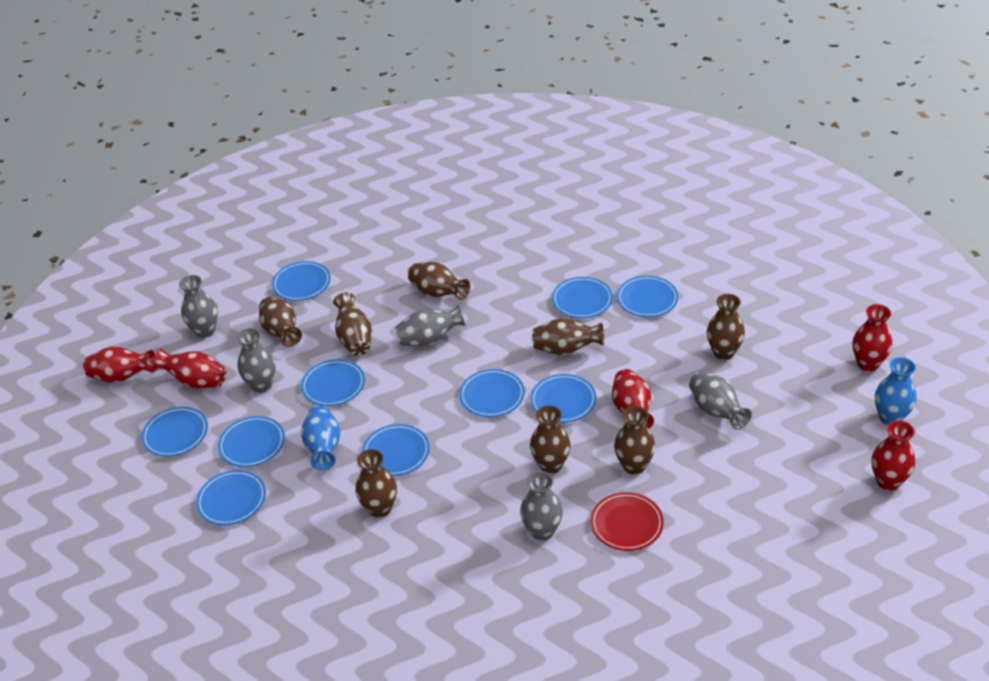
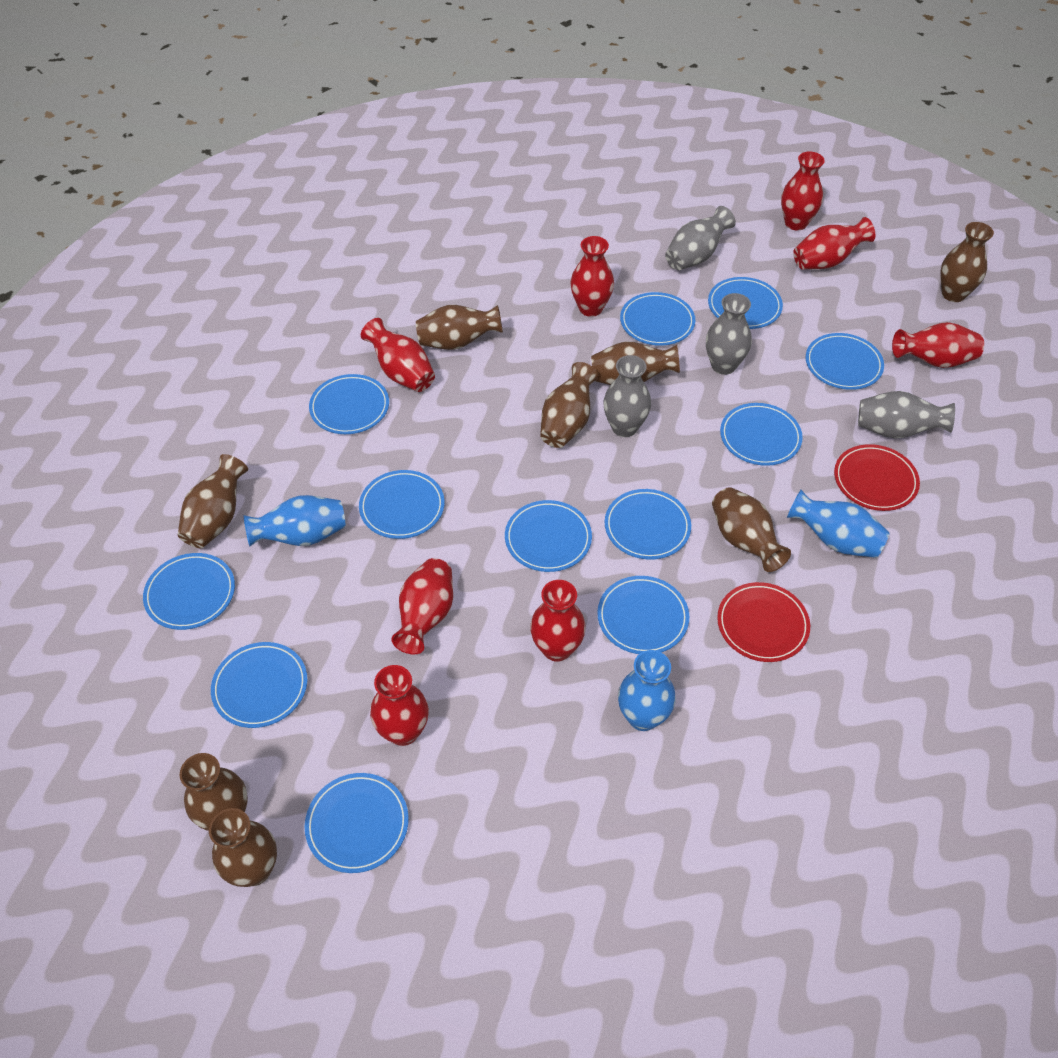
blue plate: 10 -> 12
blue vase: 2 -> 3
grey vase: 5 -> 4
red plate: 1 -> 2
red vase: 5 -> 8

